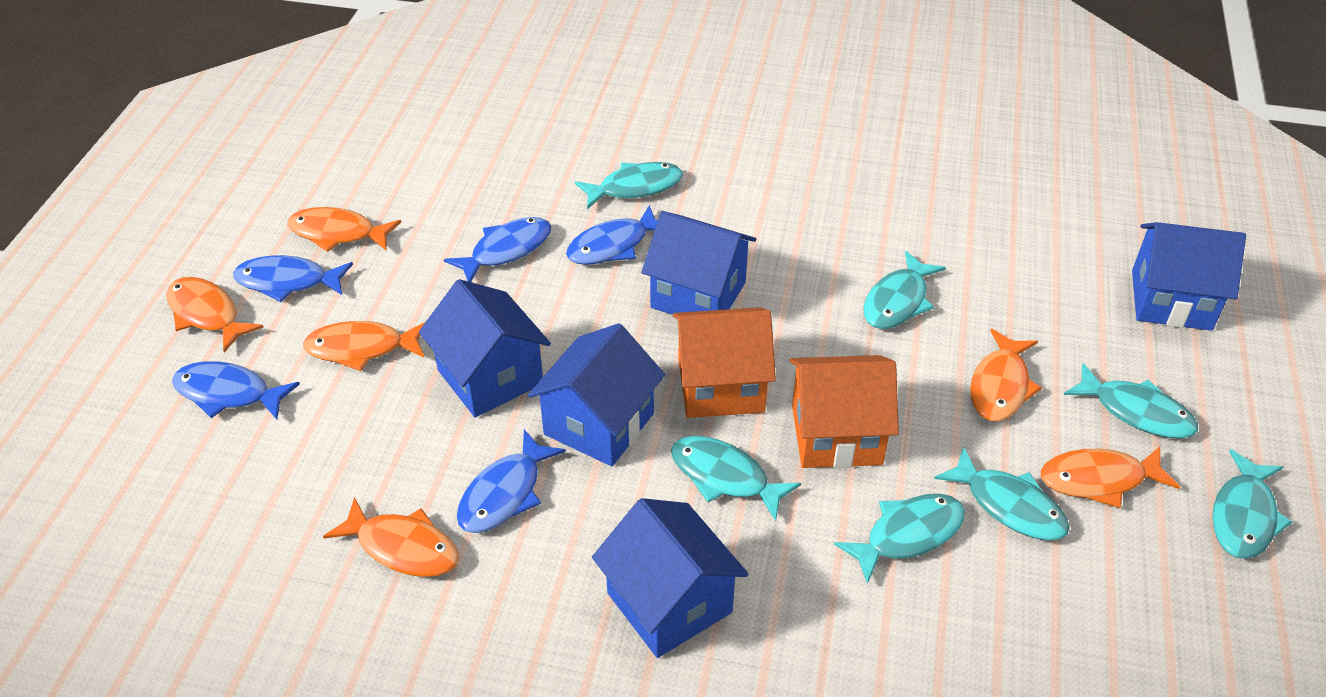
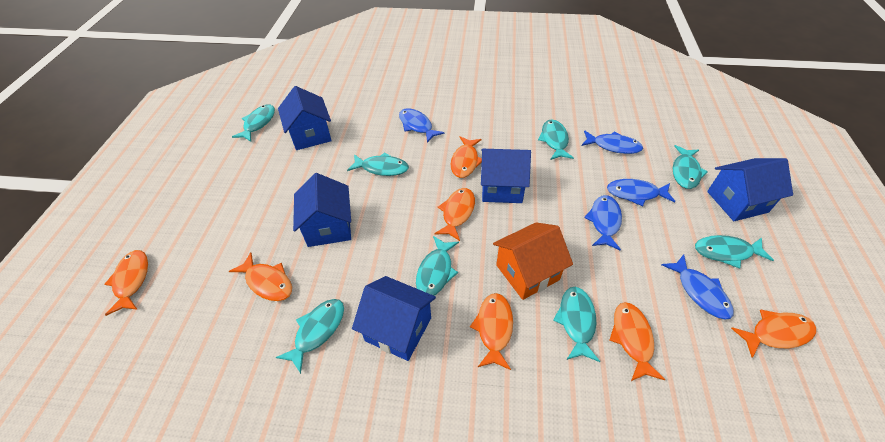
orange fish: 6 -> 7
orange house: 2 -> 1
turquoise fish: 7 -> 8

